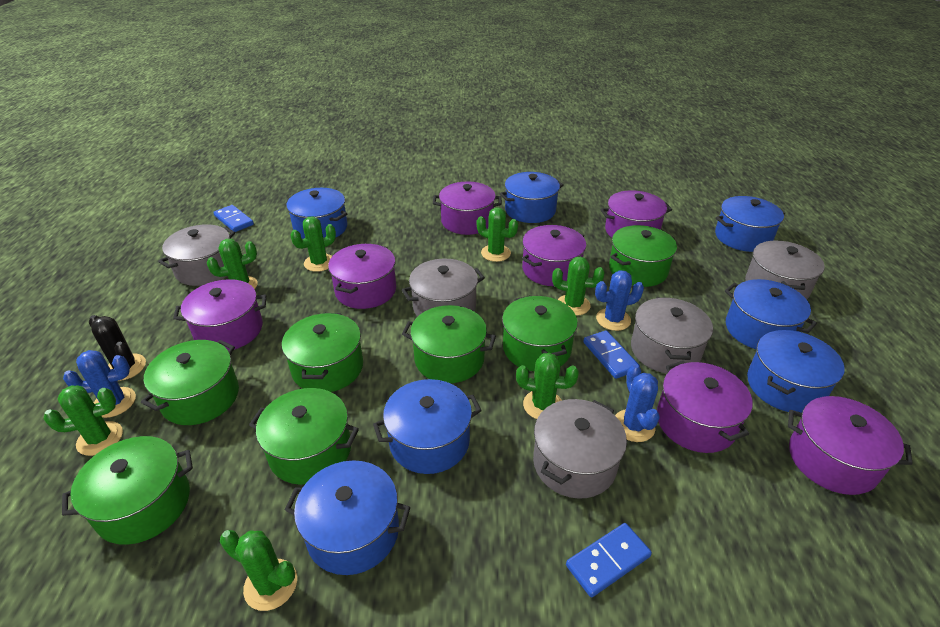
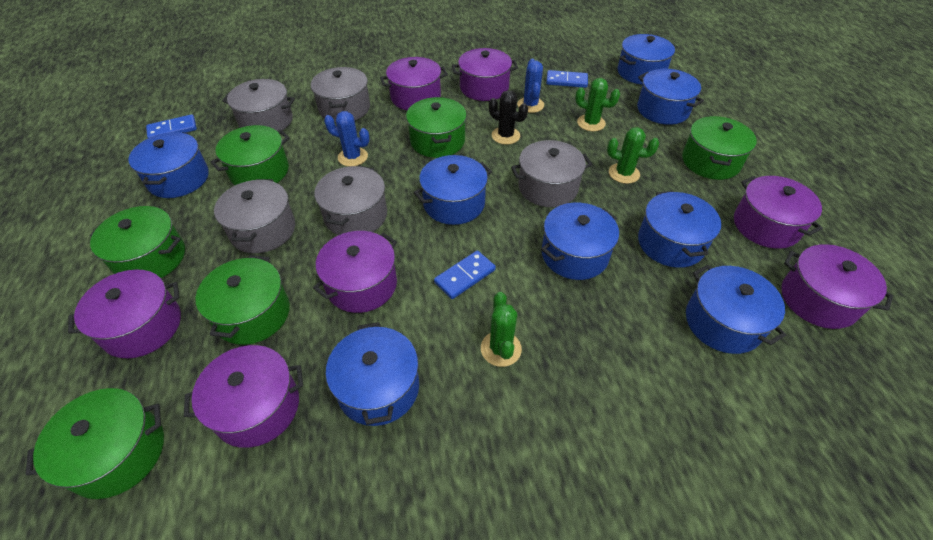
blue cactus: 3 -> 2
blue pot: 7 -> 8
green cactus: 7 -> 3
green pot: 7 -> 6

